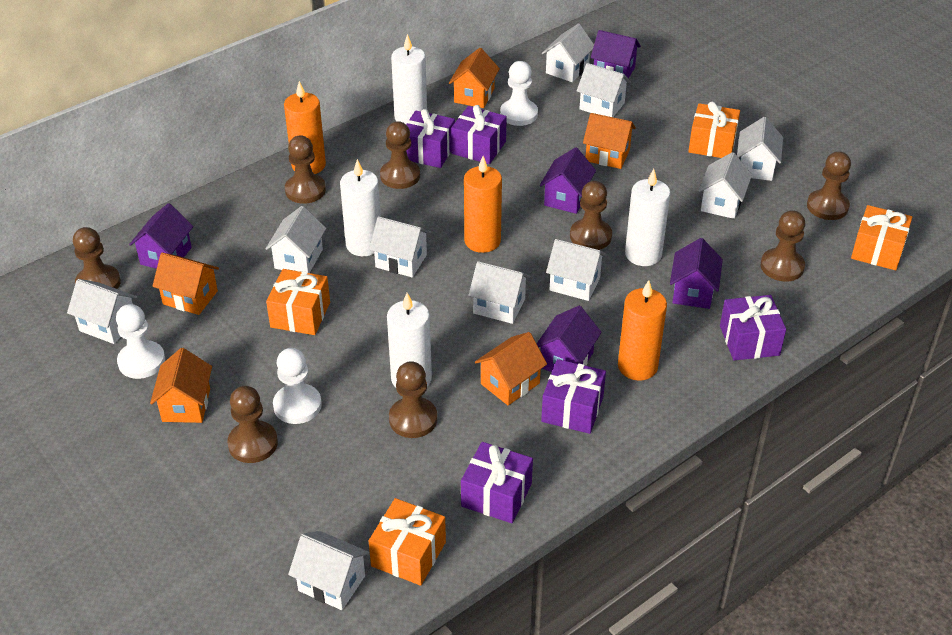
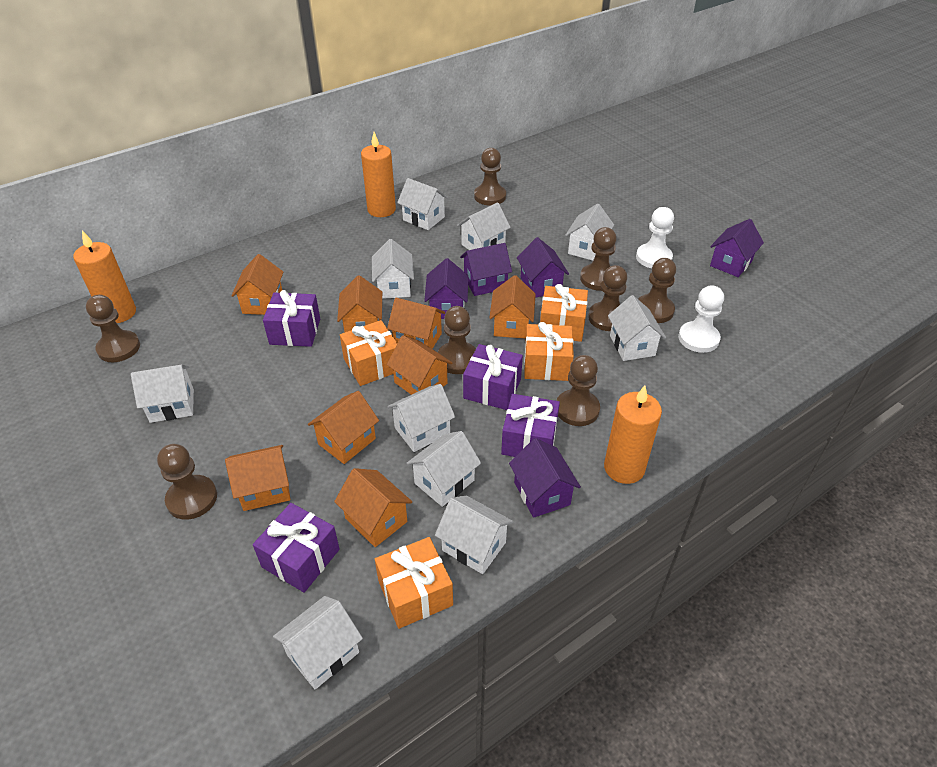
orange house: 5 -> 8
purple gift: 5 -> 4
white candle: 4 -> 0
white pawn: 3 -> 2

